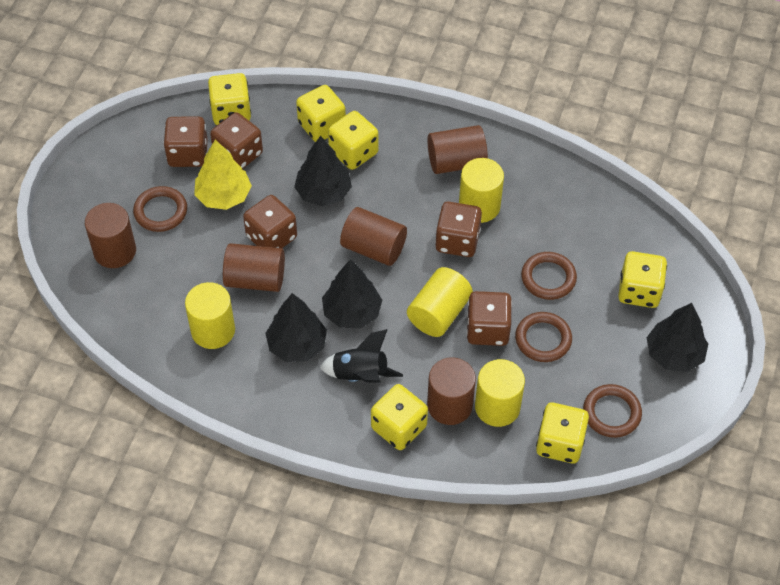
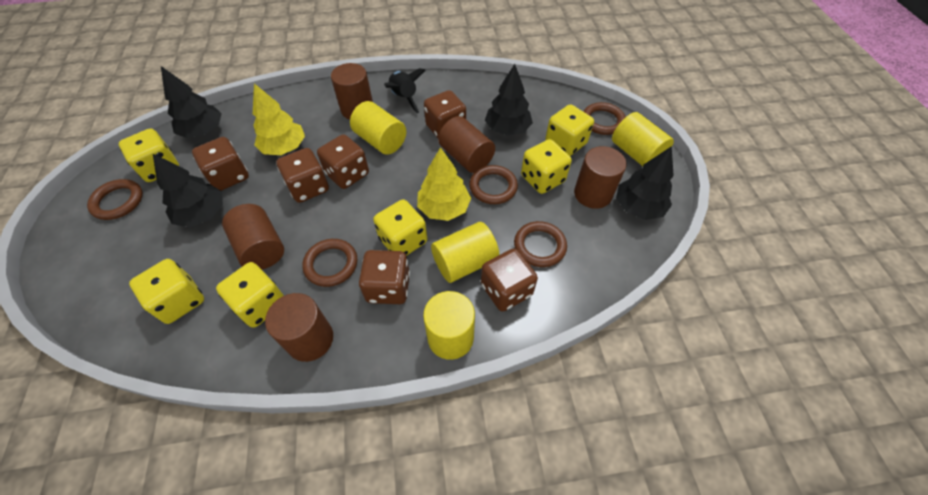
brown dice: 5 -> 6
brown ring: 4 -> 5
yellow tree: 1 -> 2

